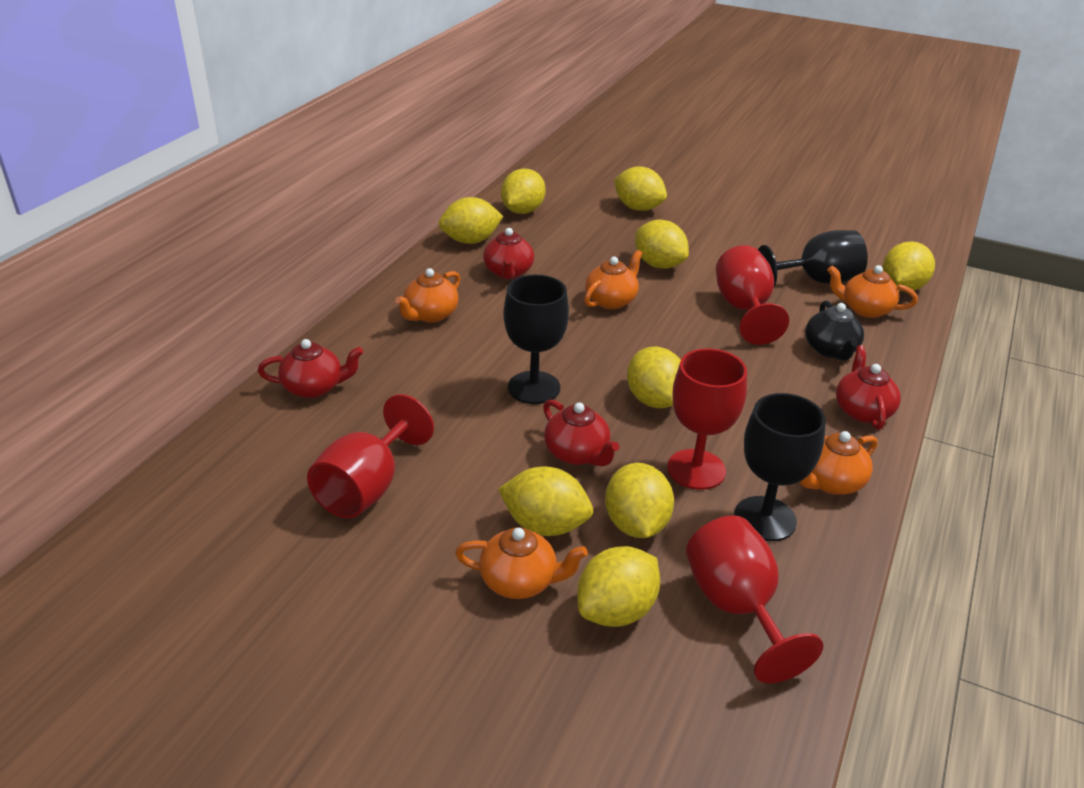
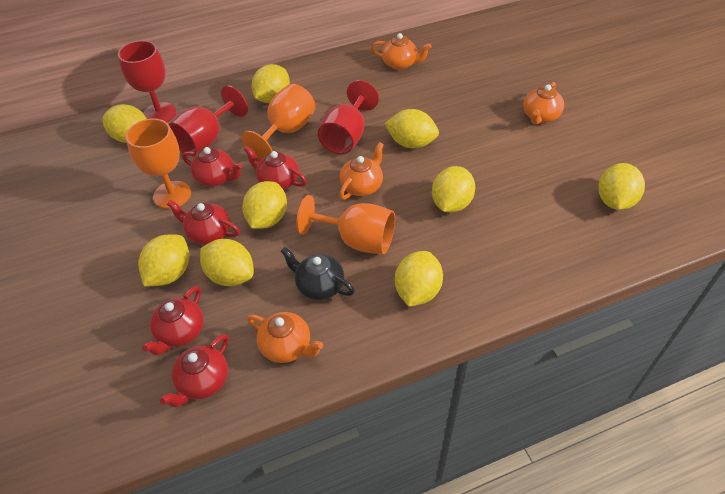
black goblet: 3 -> 0
orange goblet: 0 -> 3
orange teapot: 5 -> 4
red goblet: 4 -> 3
red teapot: 4 -> 5

